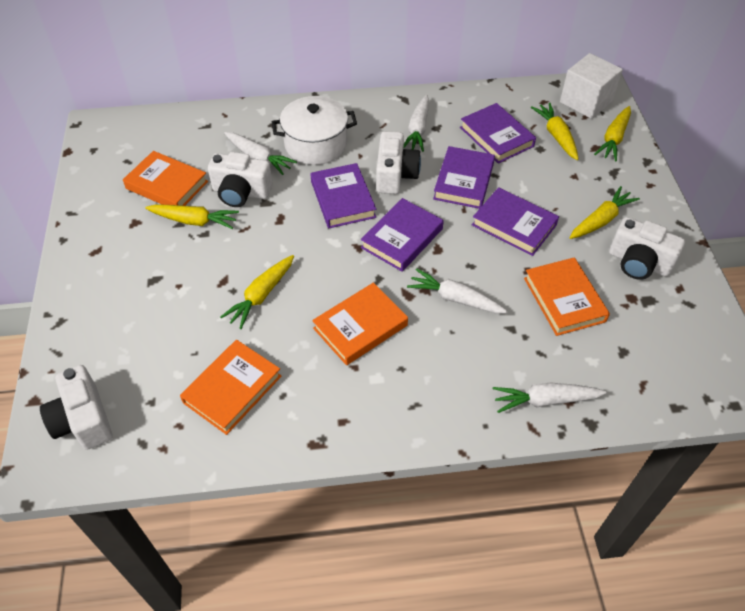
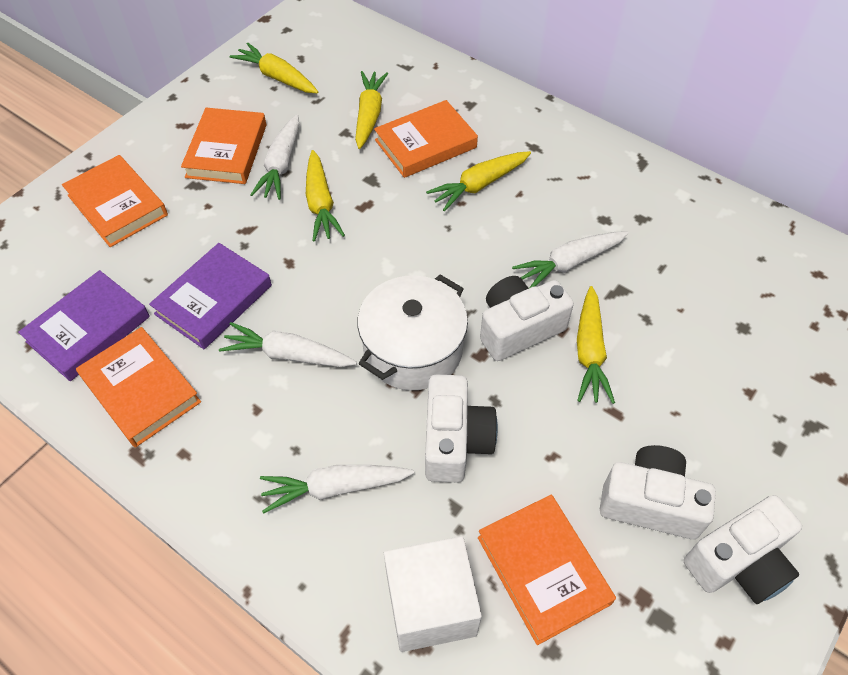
orange book: 4 -> 5
purple book: 5 -> 2

